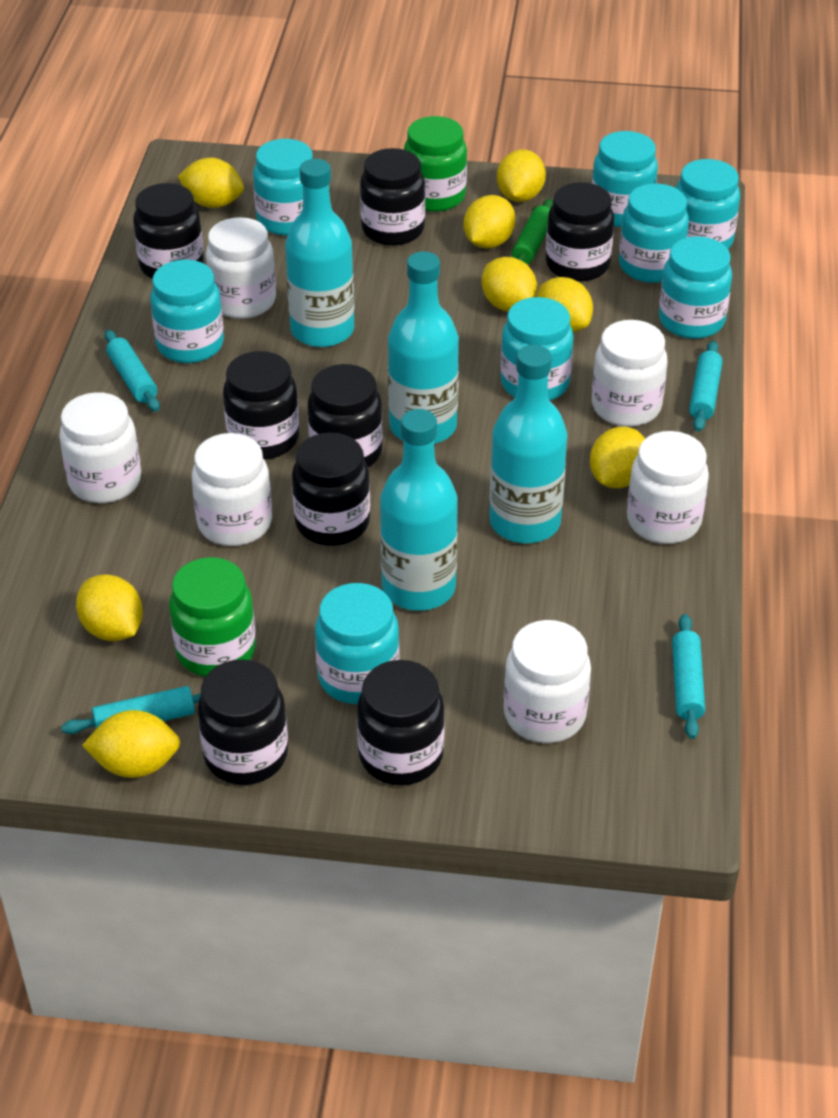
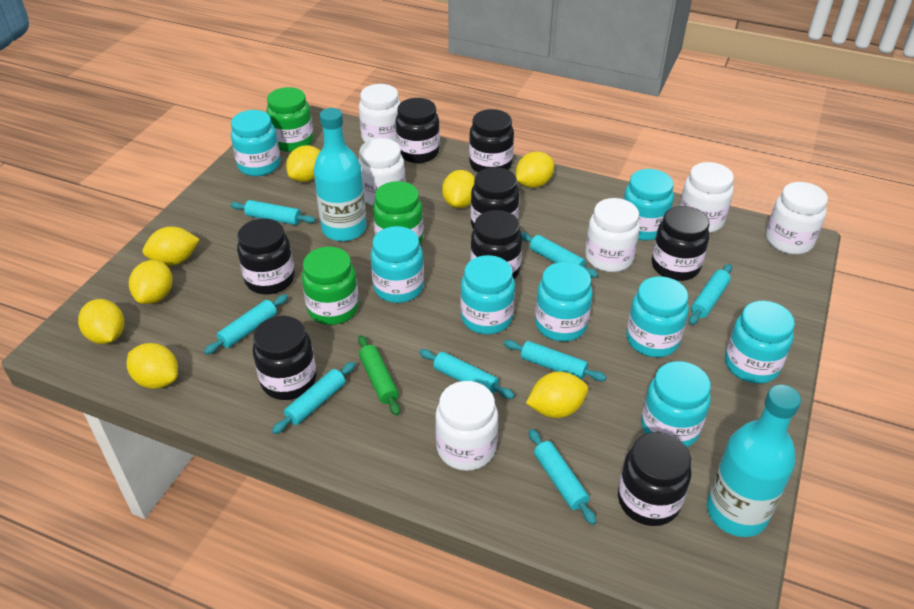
green jar: 2 -> 3
turquoise bottle: 4 -> 2
turquoise rolling pin: 4 -> 8

